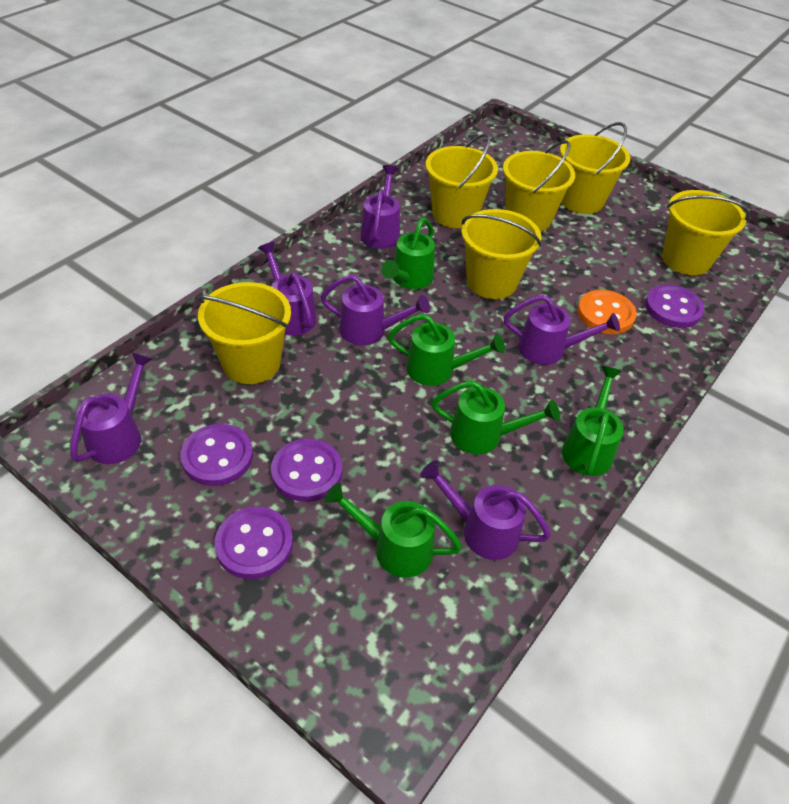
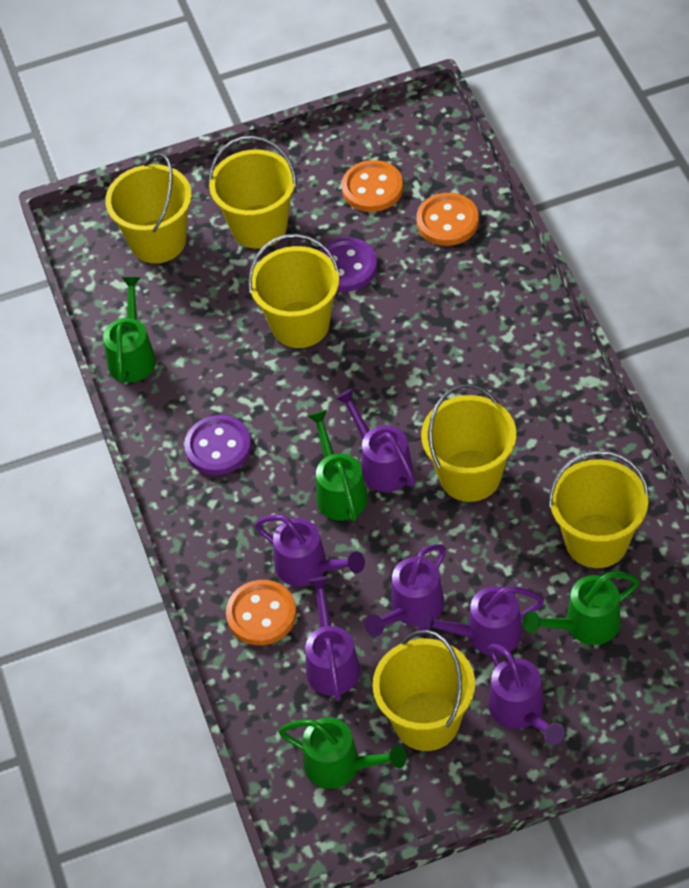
green watering can: 5 -> 4
orange button: 1 -> 3
purple button: 4 -> 2

